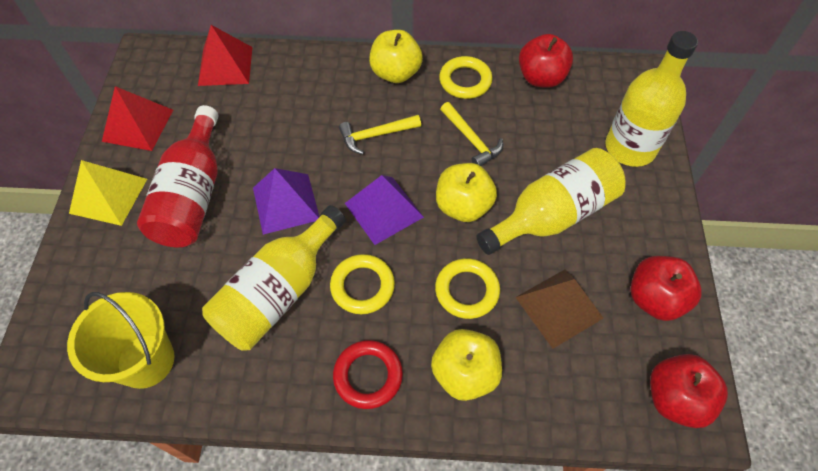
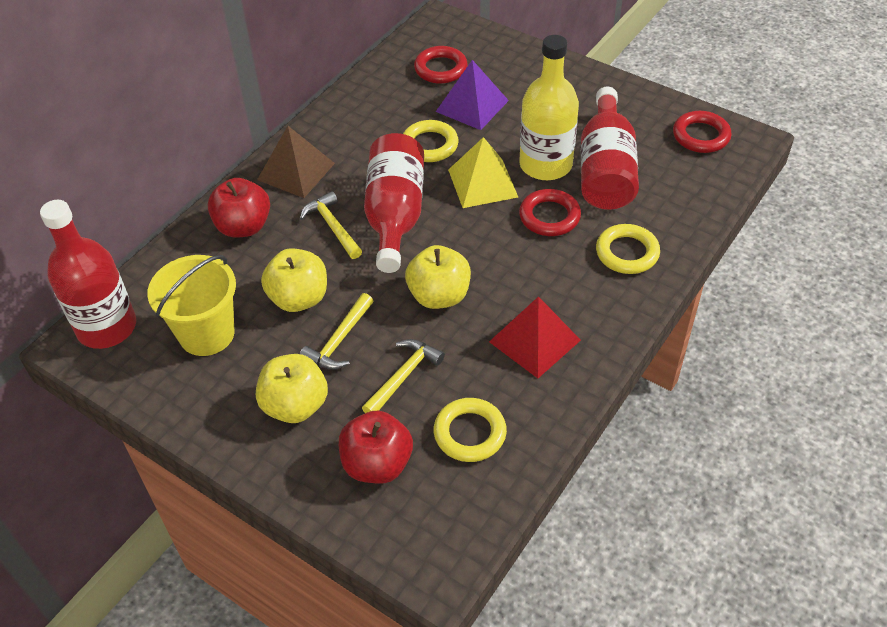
purple pyramid: 2 -> 1
red apple: 3 -> 2
red bottle: 1 -> 3
red pyramid: 2 -> 1
red ring: 1 -> 3
yellow bottle: 3 -> 1
yellow hammer: 2 -> 3

